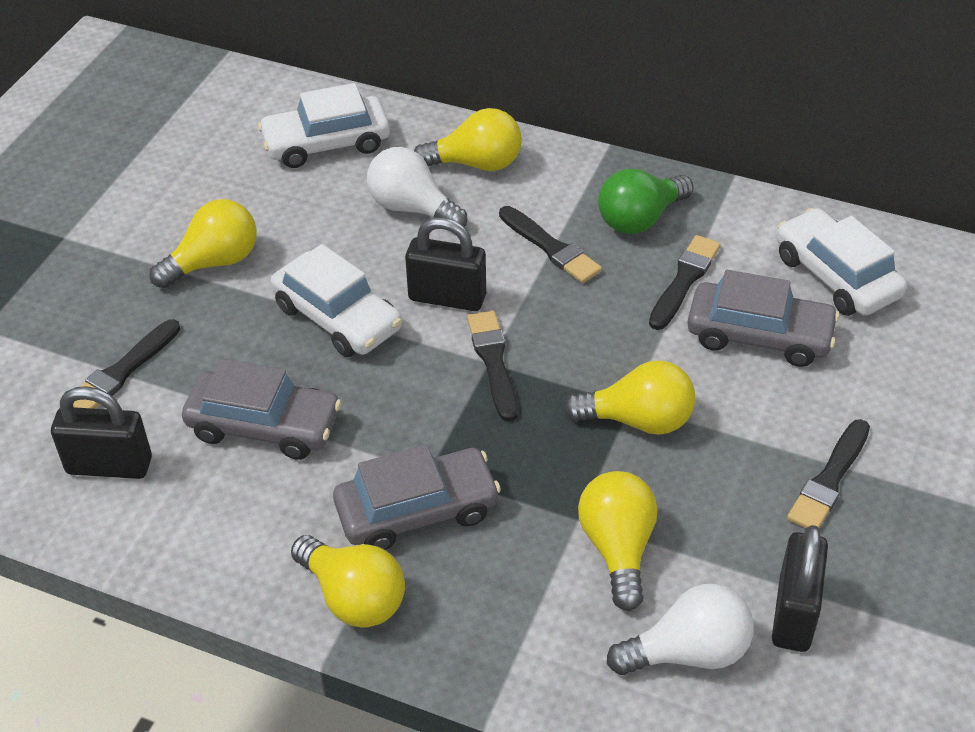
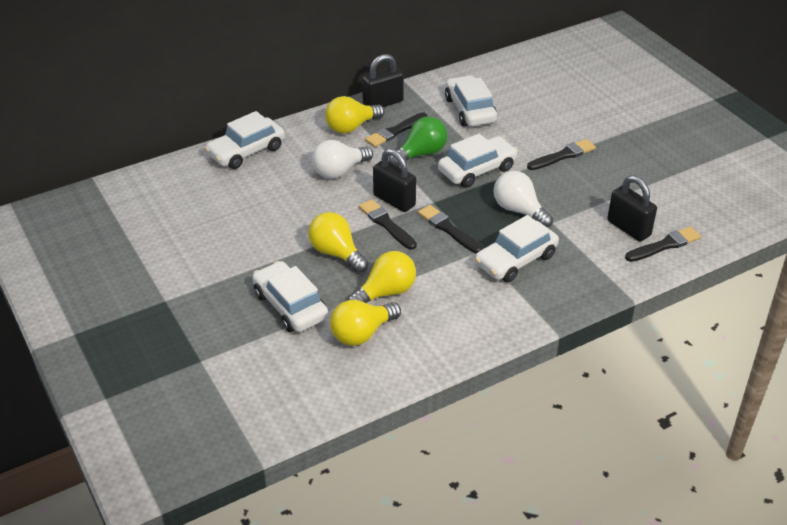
grey car: 3 -> 0
white car: 3 -> 5
yellow light bulb: 5 -> 4

